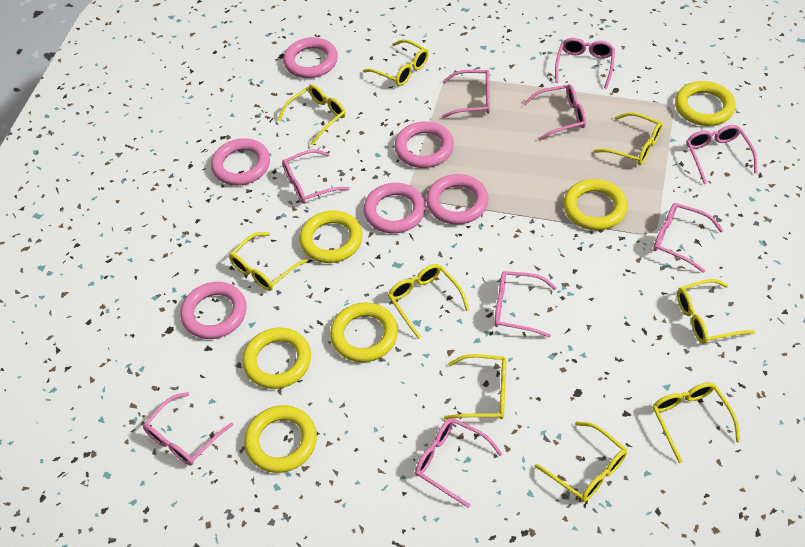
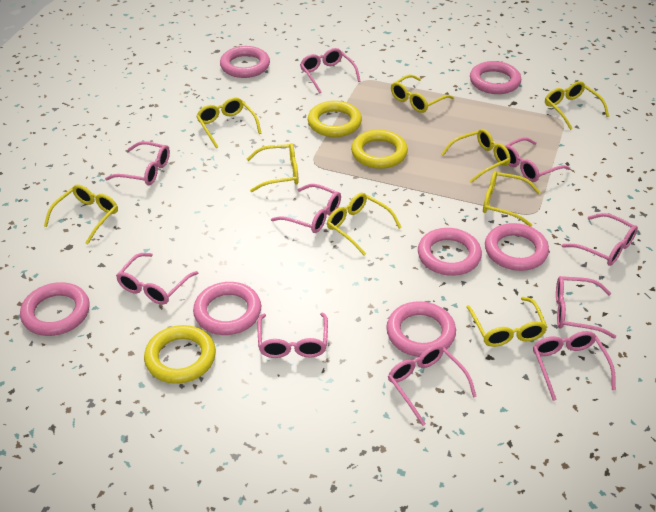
pink glasses: 9 -> 10
pink ring: 6 -> 7
yellow ring: 6 -> 3

